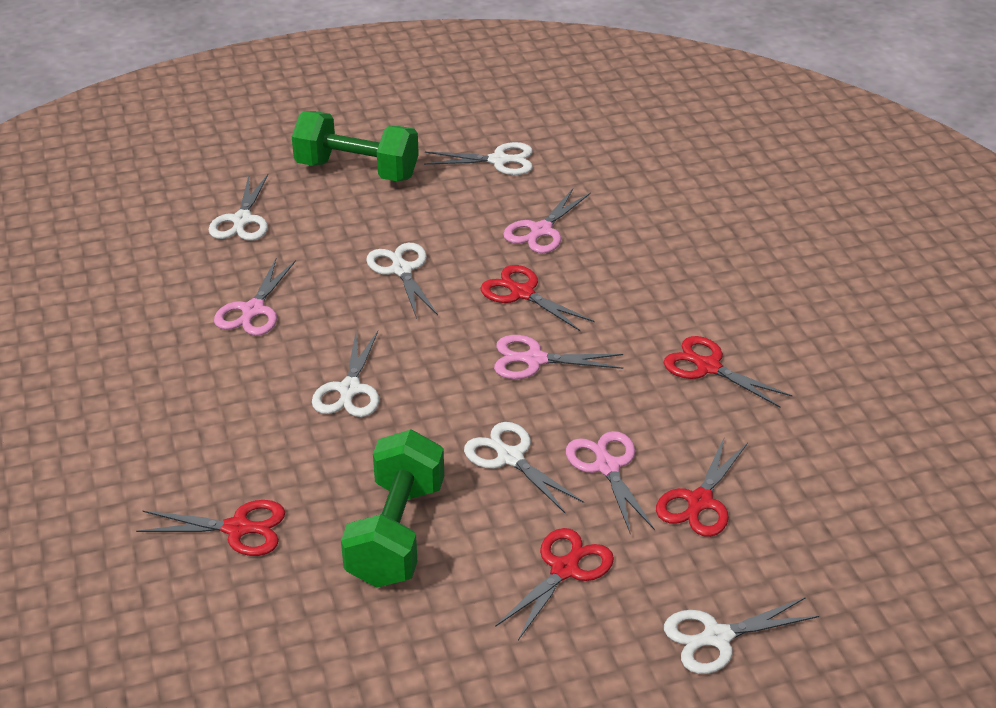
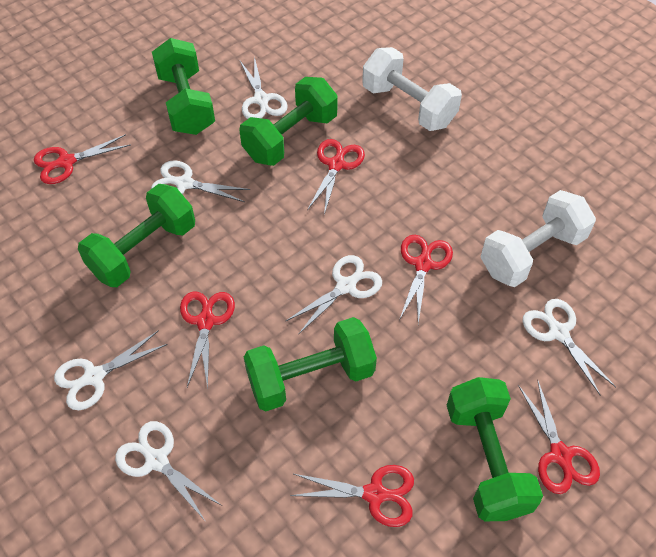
green dumbbell: 2 -> 5
pink scissors: 4 -> 0
red scissors: 5 -> 6
white dumbbell: 0 -> 2

